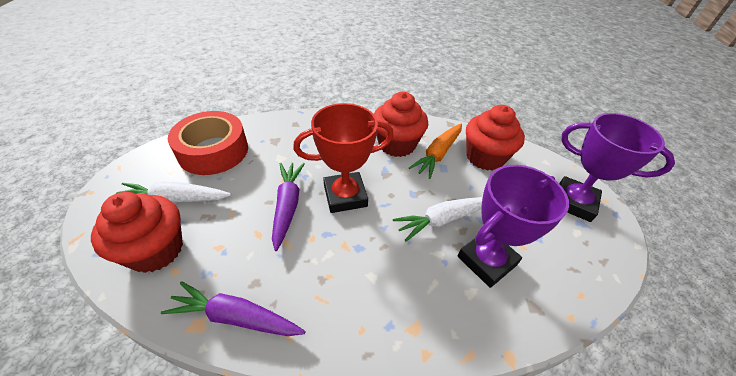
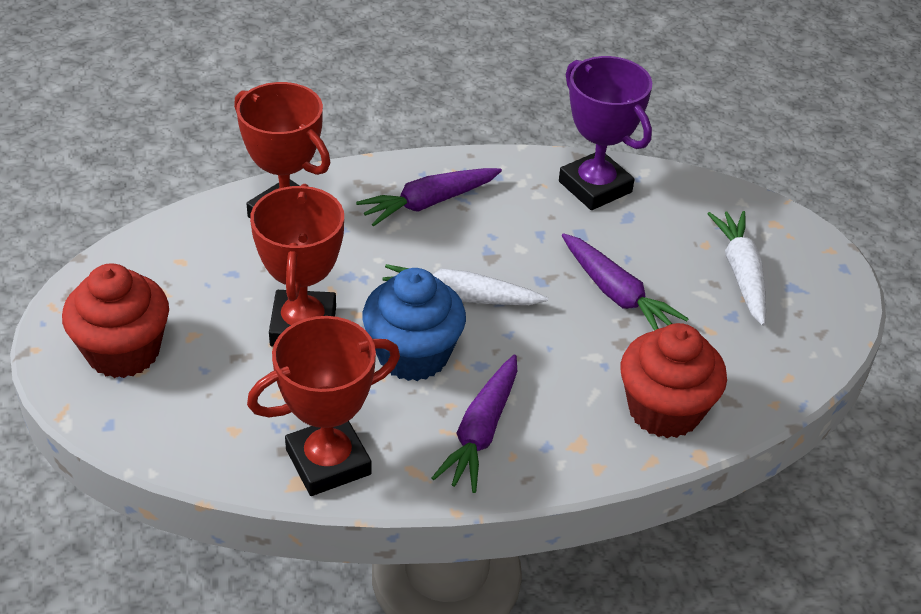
blue cupcake: 0 -> 1
orange carrot: 1 -> 0
purple carrot: 2 -> 3
purple trophy: 2 -> 1
red cupcake: 3 -> 2
red tape: 1 -> 0
red trophy: 1 -> 3

